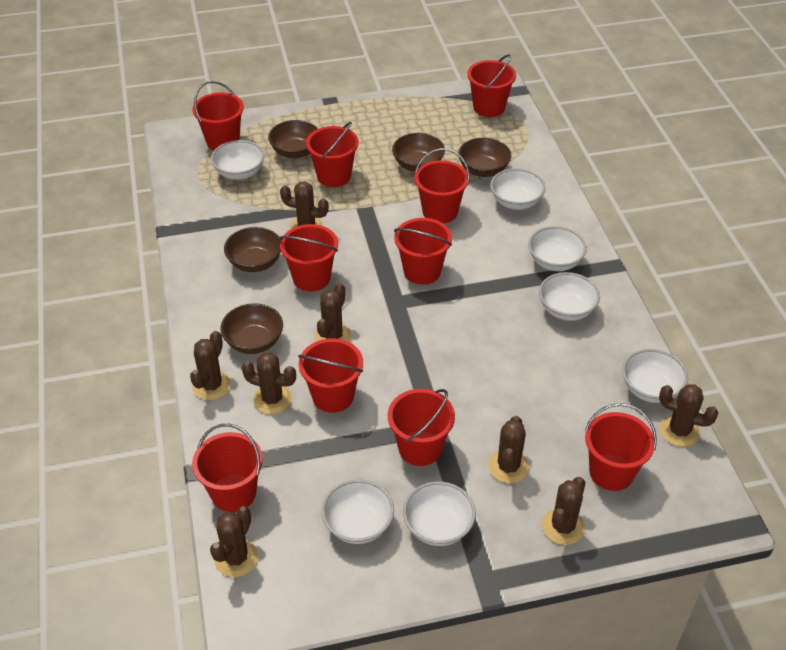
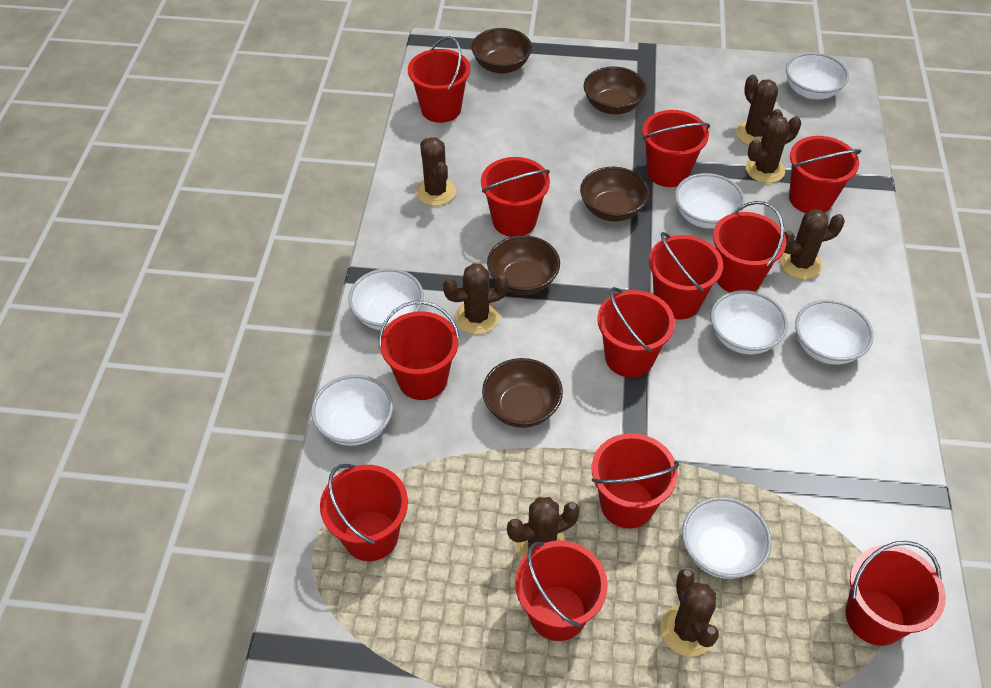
brown cactus: 8 -> 7
red bucket: 10 -> 12

